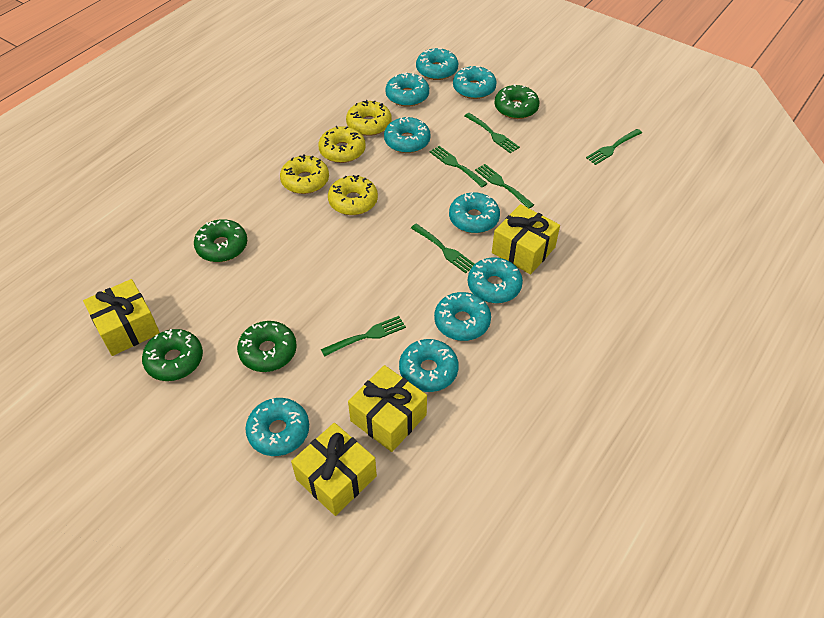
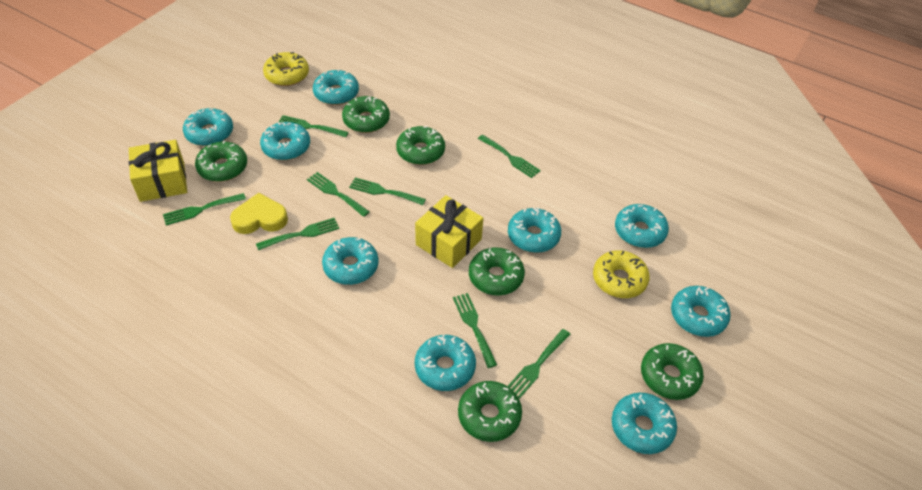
green donut: 4 -> 6
green fork: 6 -> 8
yellow donut: 4 -> 2
yellow gift: 4 -> 2
yellow heart: 0 -> 1

